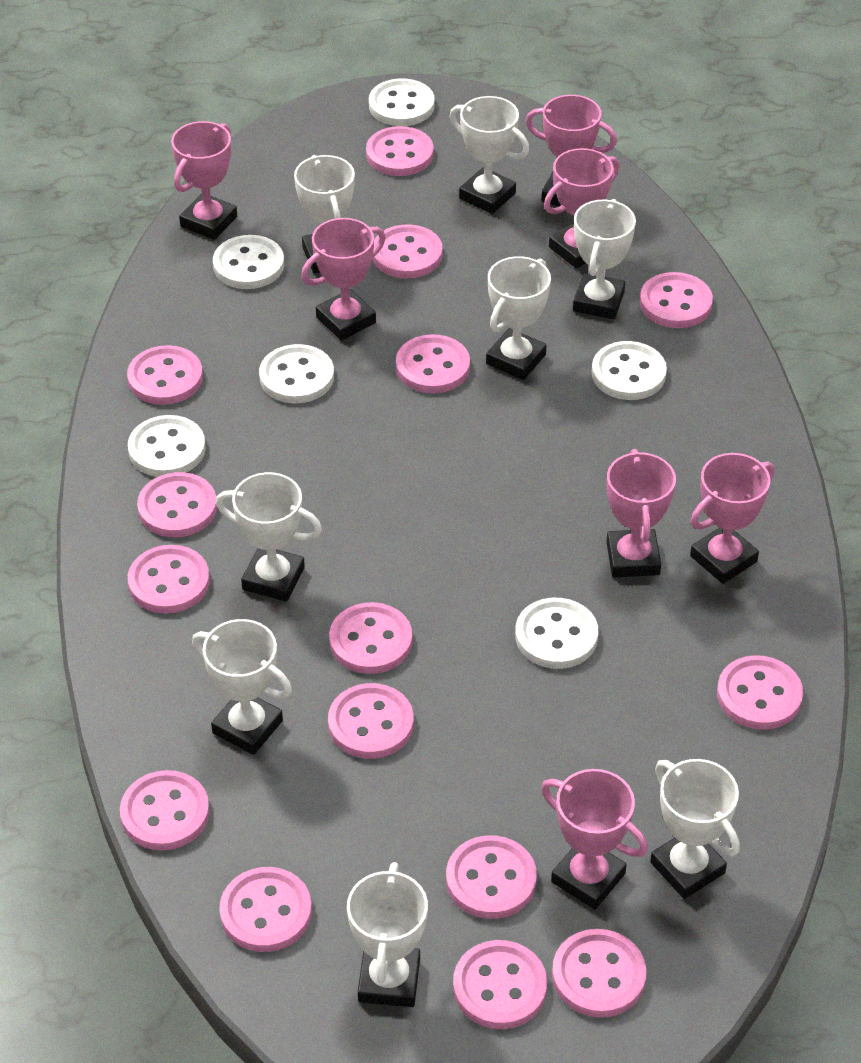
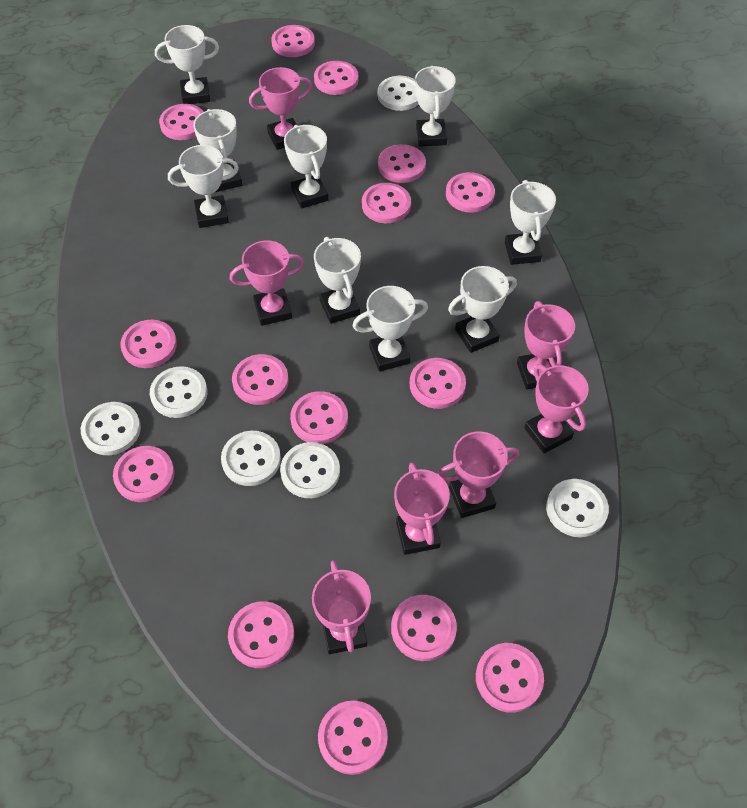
white trophy: 8 -> 9

